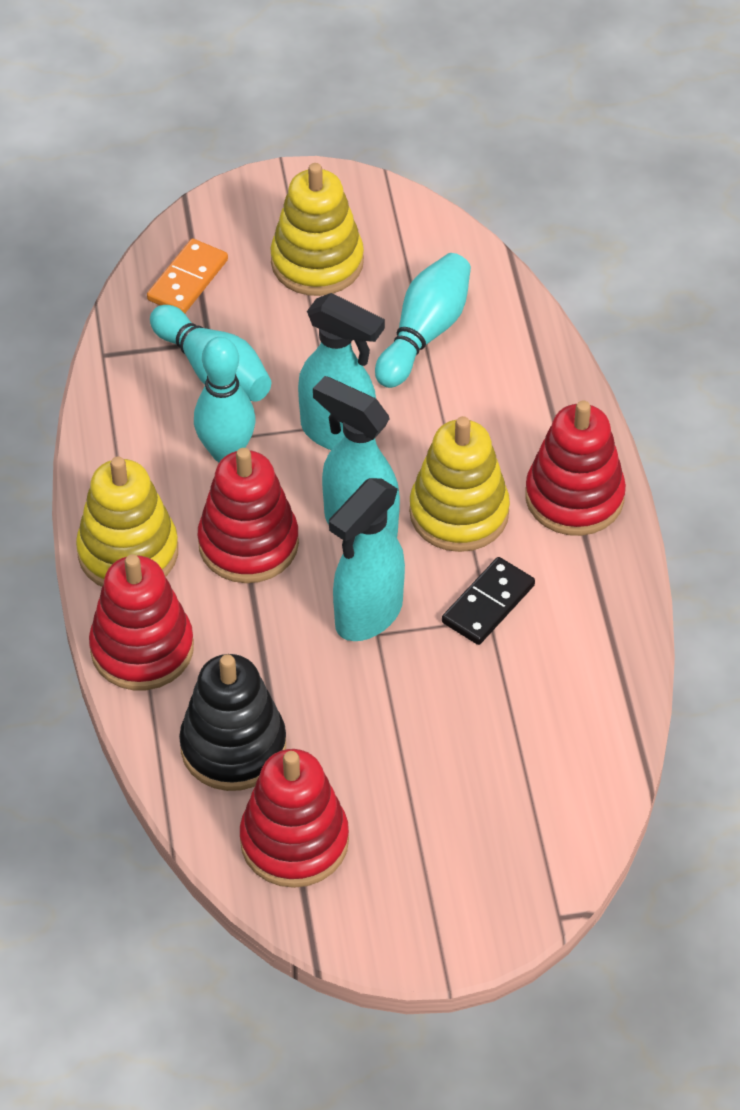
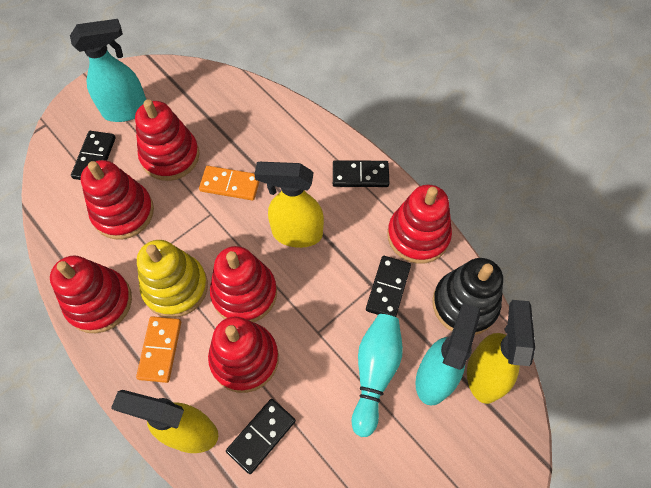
black domino: 1 -> 4
orange domino: 1 -> 2
red stacking toy: 4 -> 6
turquoise bowling pin: 3 -> 1
turquoise spray bottle: 3 -> 2
yellow spray bottle: 0 -> 3
yellow stacking toy: 3 -> 1

